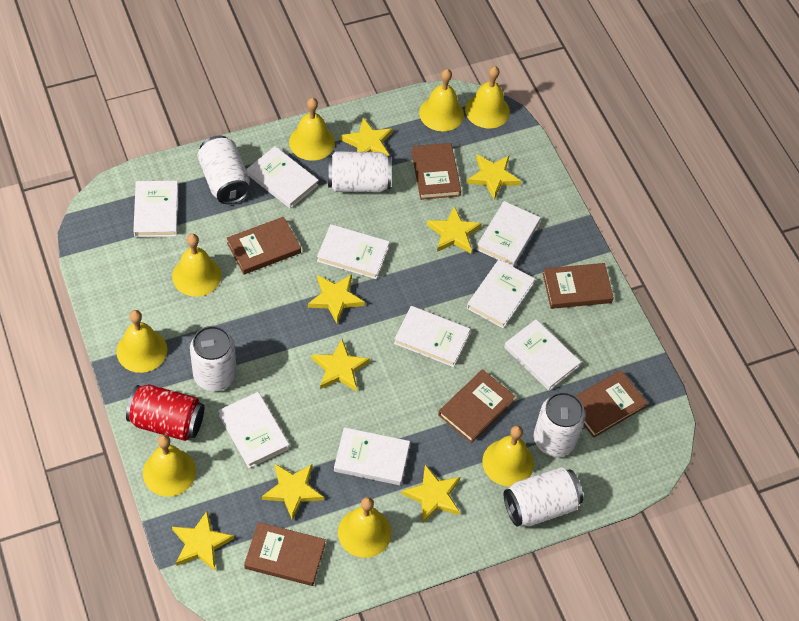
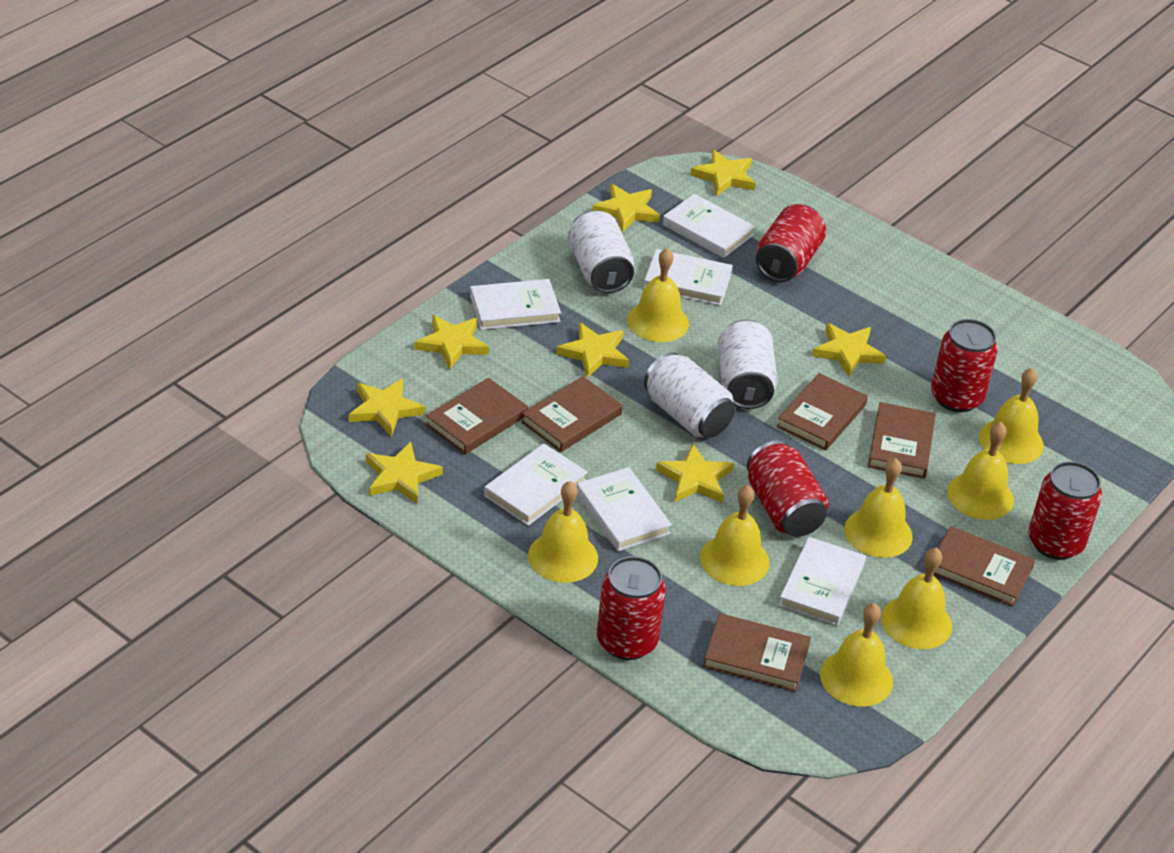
red can: 1 -> 5
white book: 9 -> 6
white can: 5 -> 3

